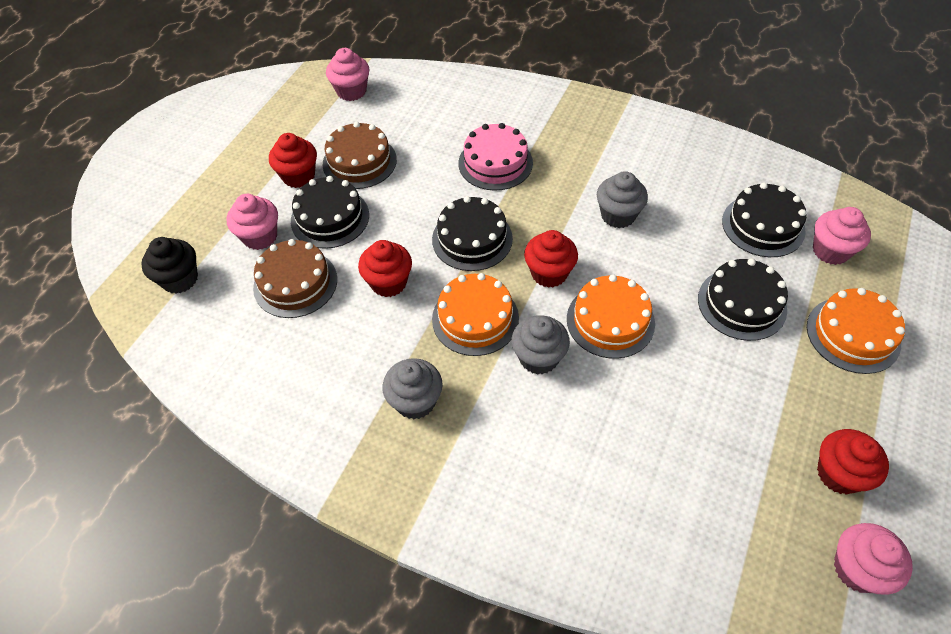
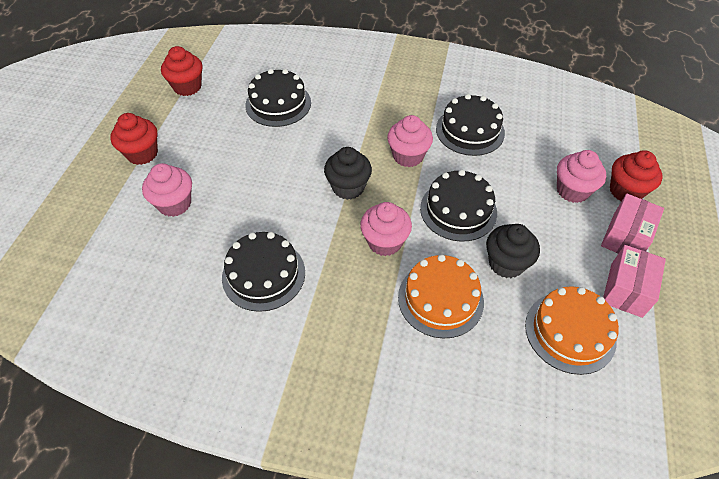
black cupcake: 1 -> 2
brown cake: 2 -> 0
grey cupcake: 3 -> 0
orange cake: 3 -> 2
pink box: 0 -> 2
pink cake: 1 -> 0
red cupcake: 4 -> 3

